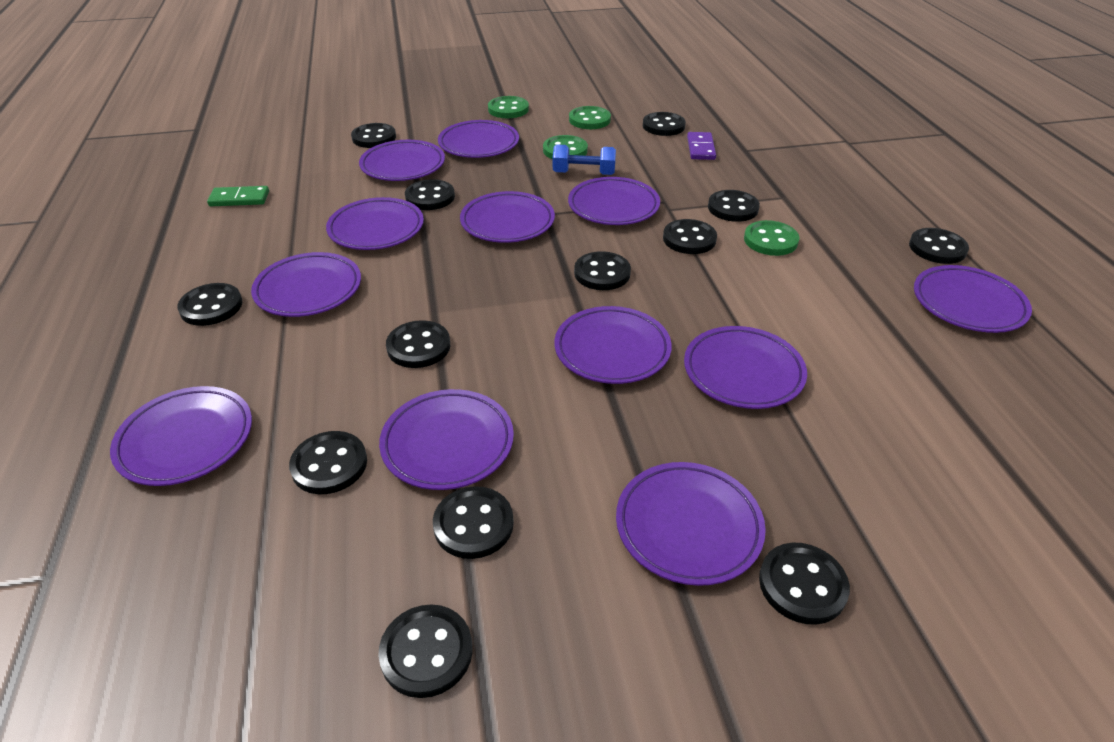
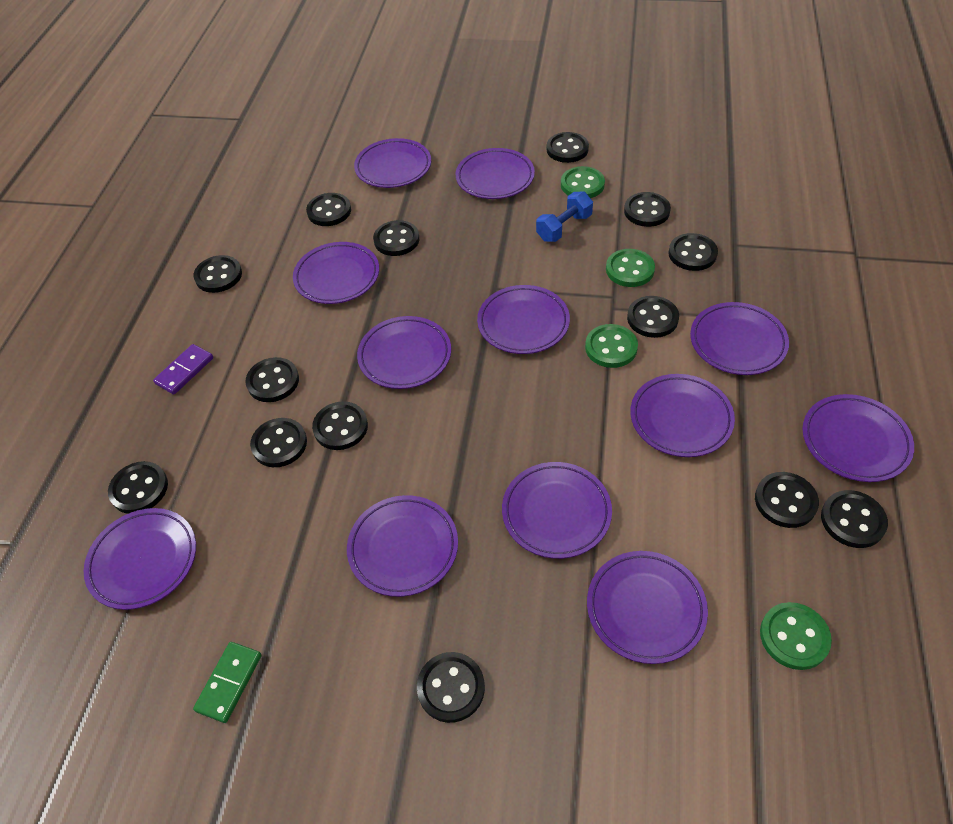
black button: 13 -> 14

